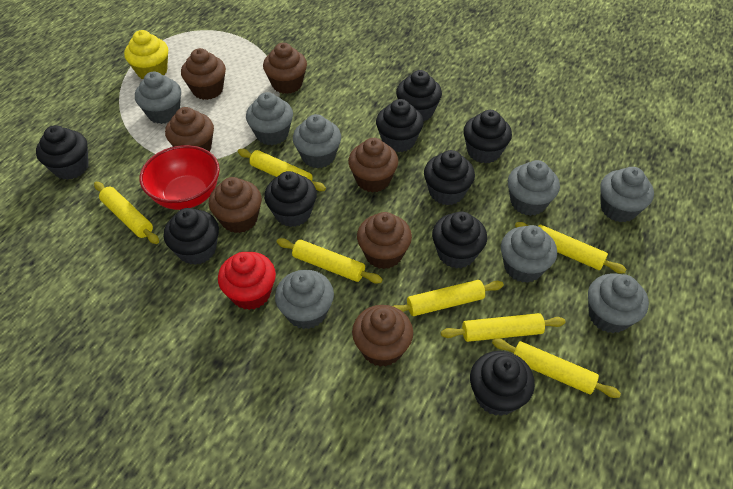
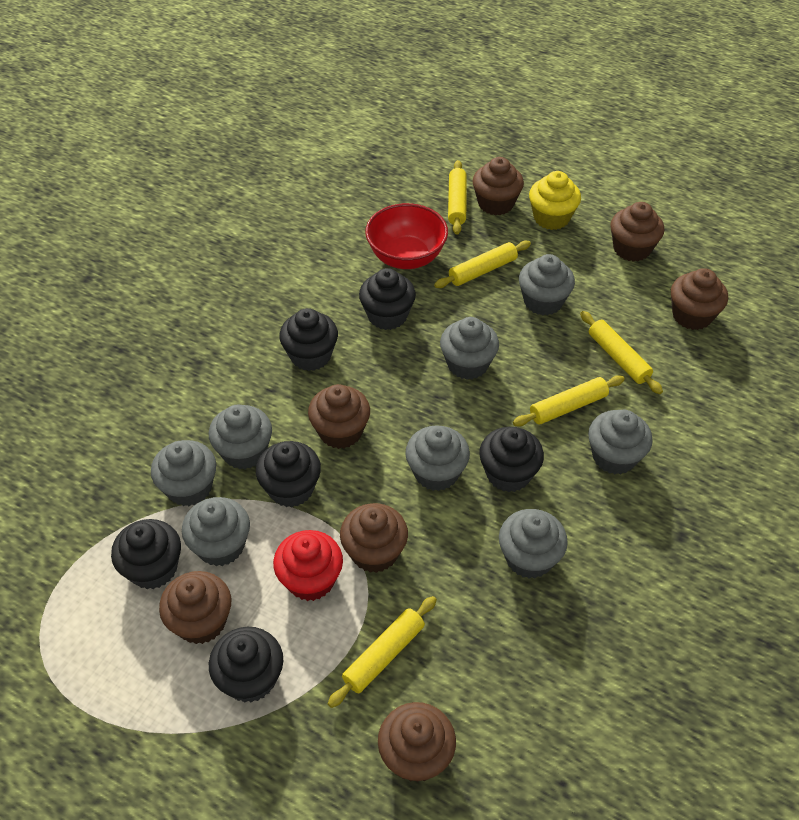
black cupcake: 9 -> 6
yellow rolling pin: 7 -> 5

